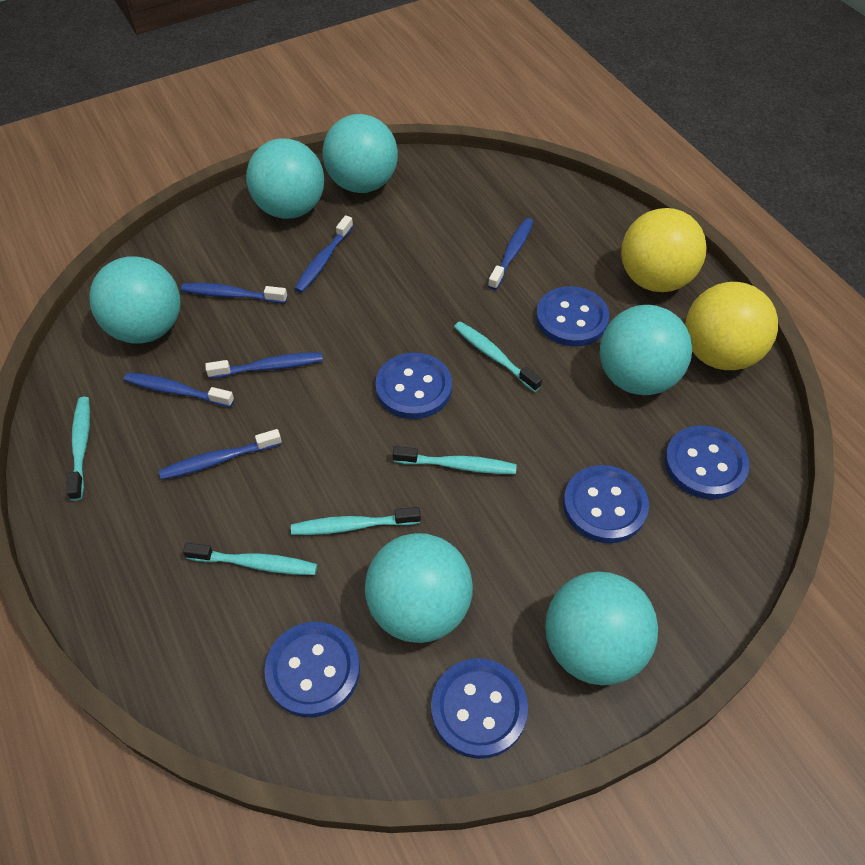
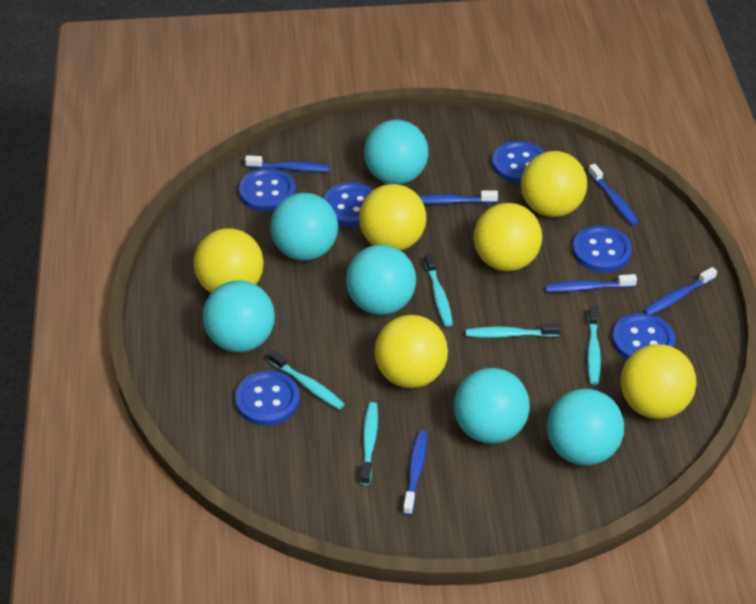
yellow ball: 2 -> 6

